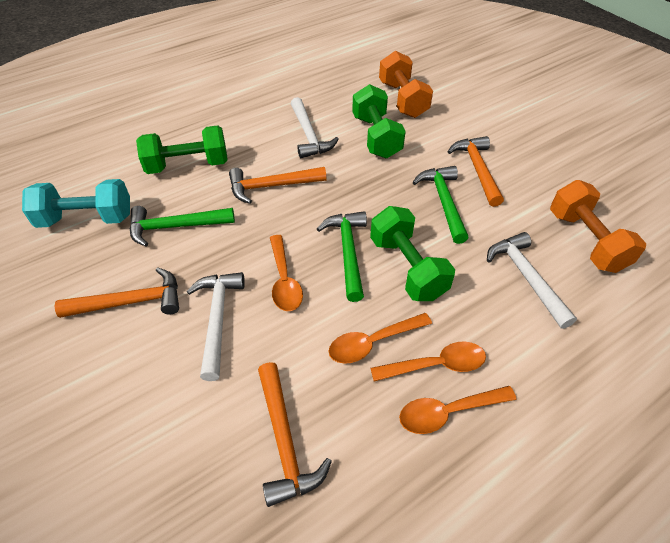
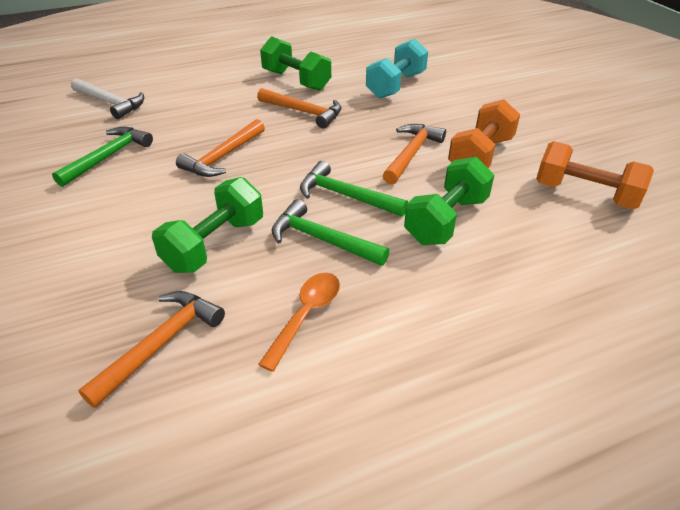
orange spoon: 4 -> 1
white hammer: 3 -> 1

